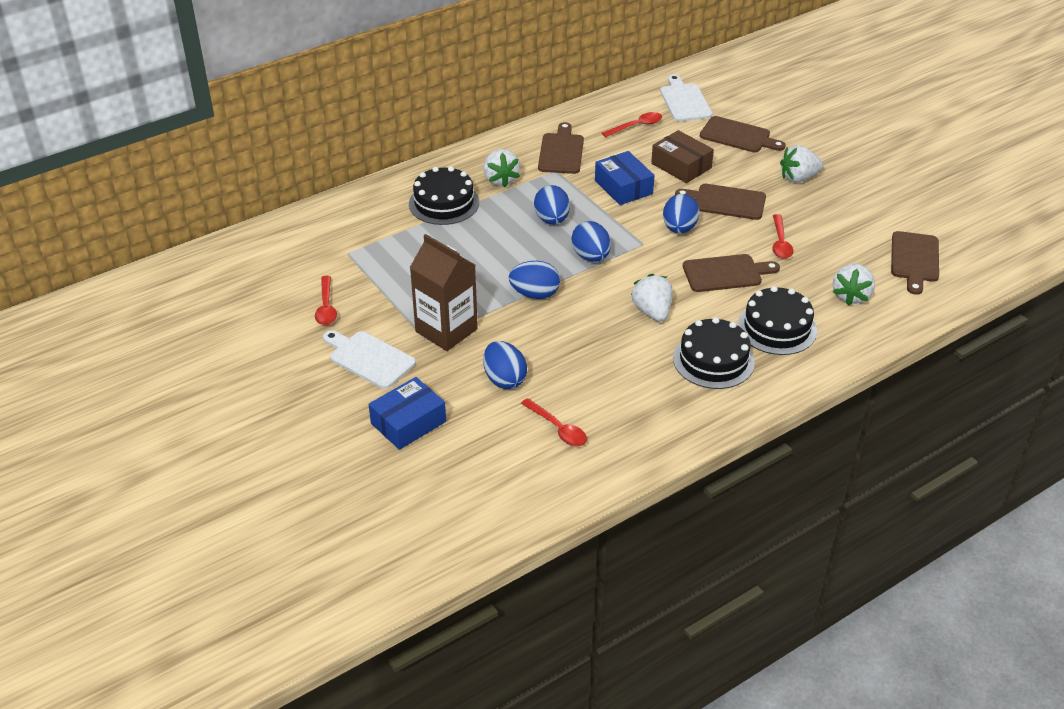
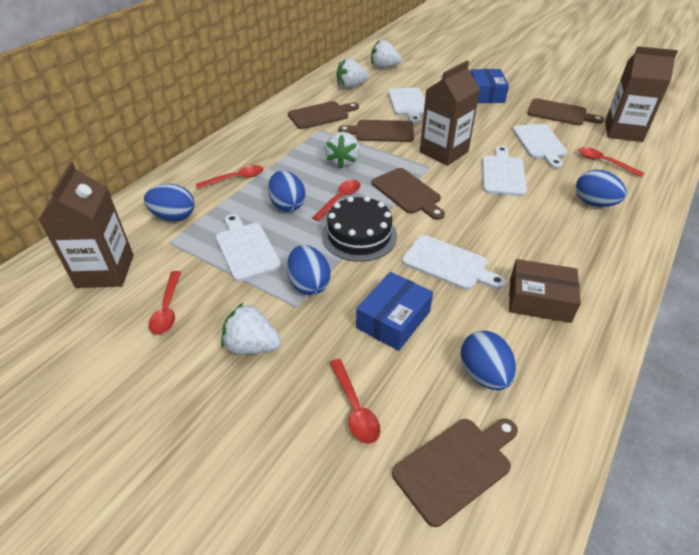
black cake: 3 -> 1
brown carton: 1 -> 3
red spoon: 4 -> 5
white cutting board: 2 -> 5

